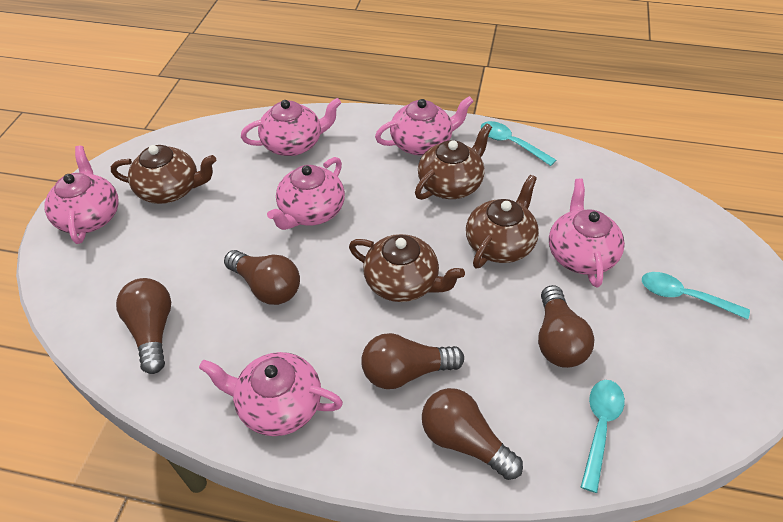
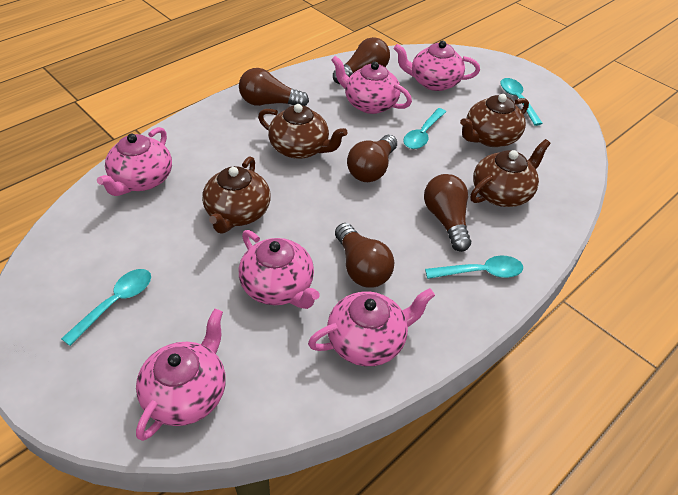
turquoise spoon: 3 -> 4

